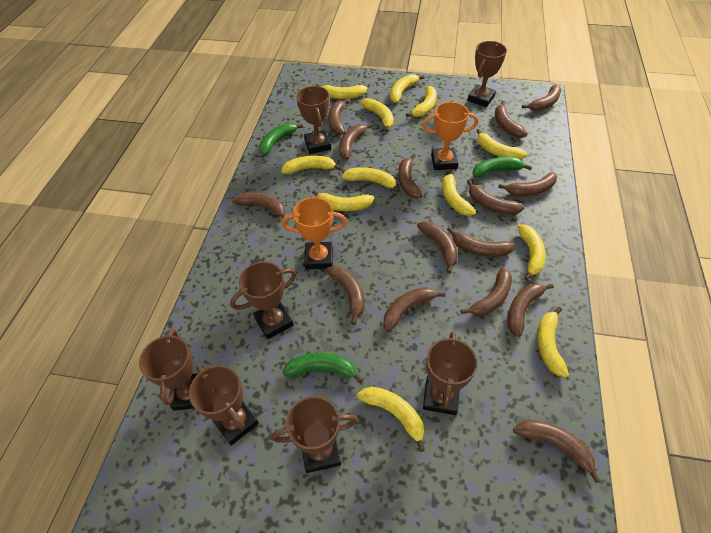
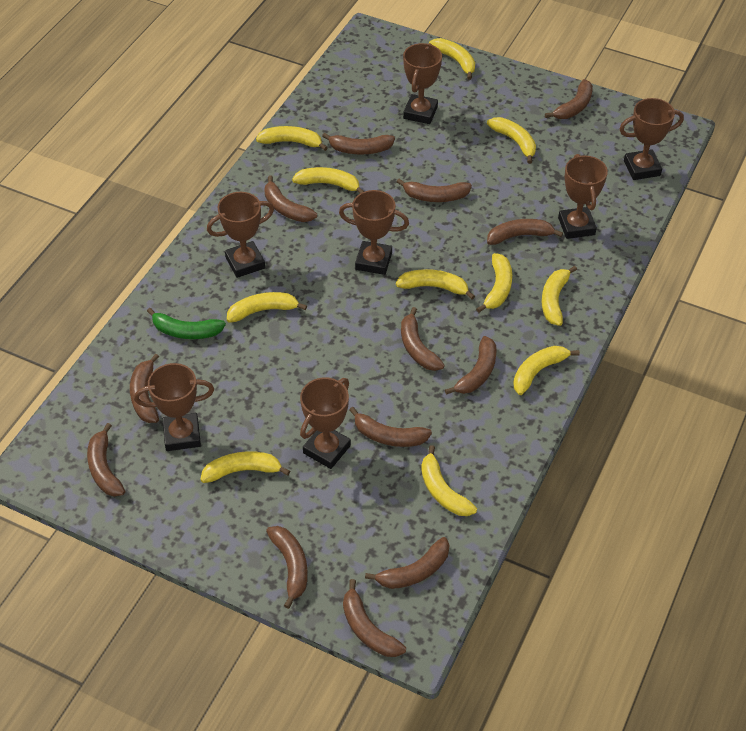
brown banana: 15 -> 13
green banana: 3 -> 1
orange trophy: 2 -> 0
yellow banana: 12 -> 11

